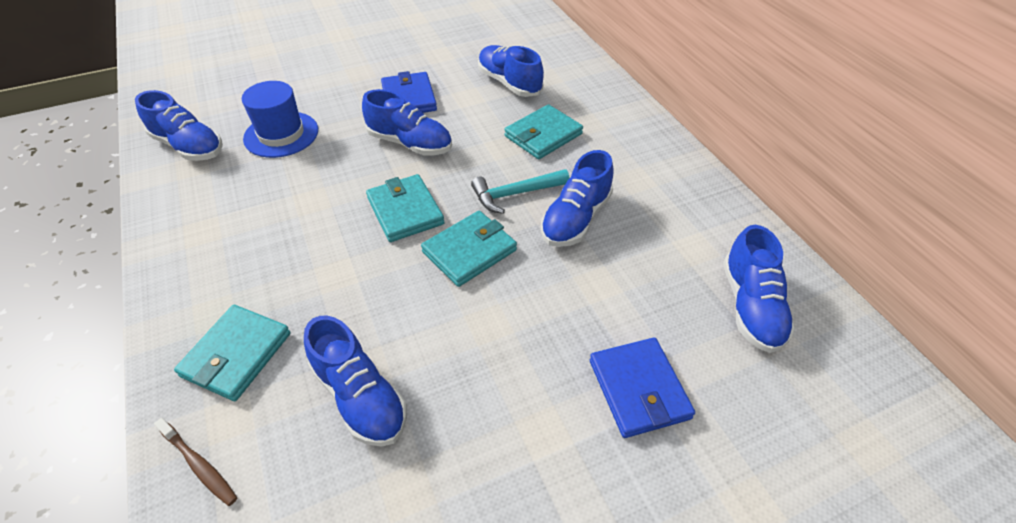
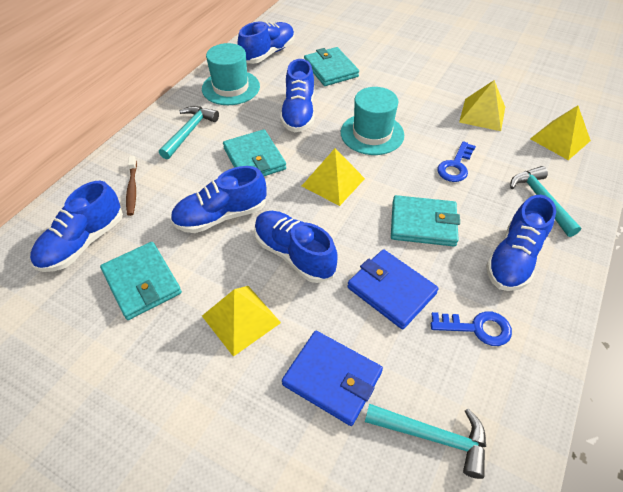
blue hat: 1 -> 0
blue key: 0 -> 2
turquoise hammer: 1 -> 3
turquoise hat: 0 -> 2
yellow pyramid: 0 -> 4

